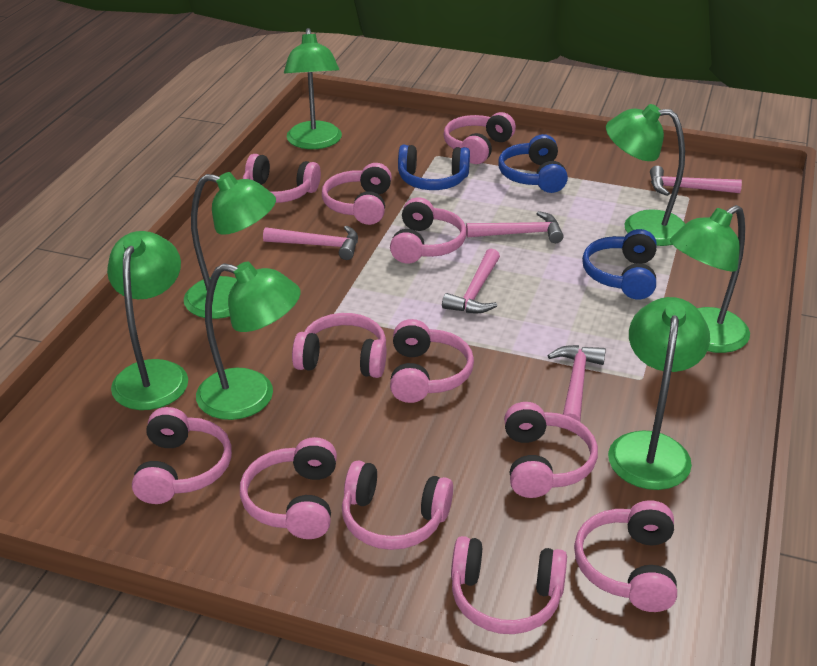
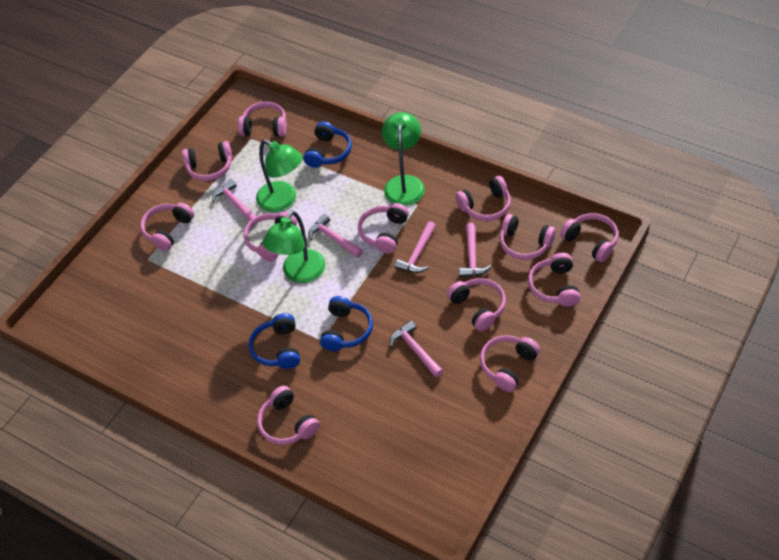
green lamp: 7 -> 3

